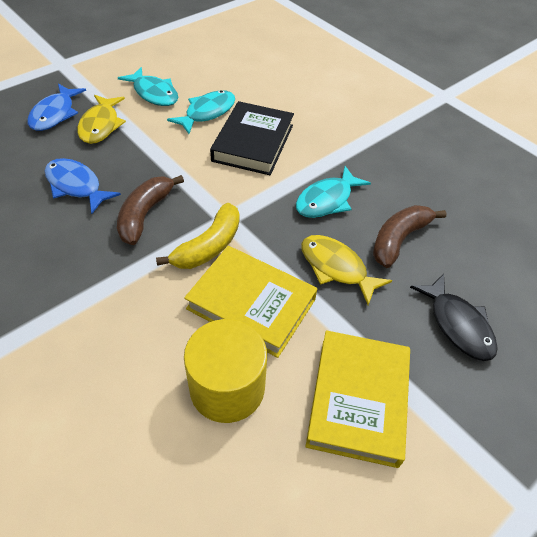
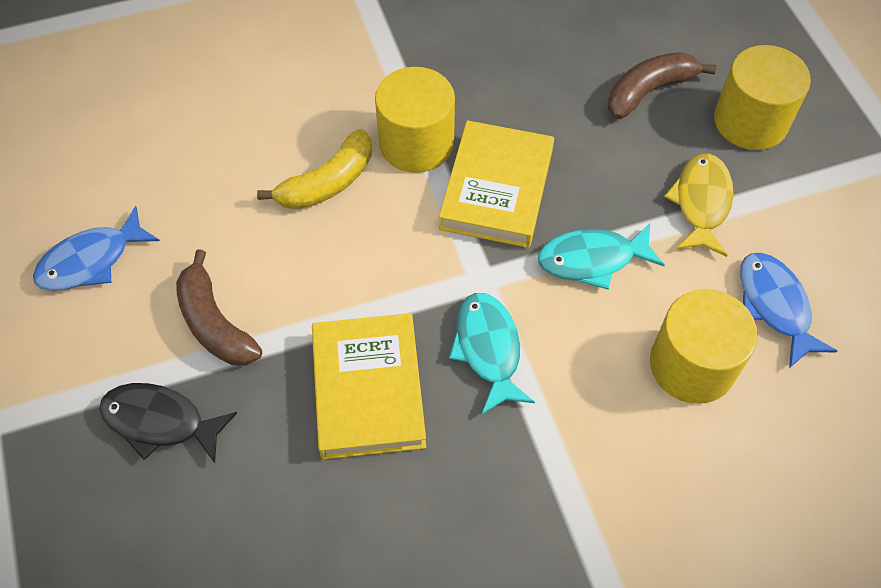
black book: 1 -> 0
turquoise fish: 3 -> 2
yellow cylinder: 1 -> 3
yellow fish: 2 -> 1

